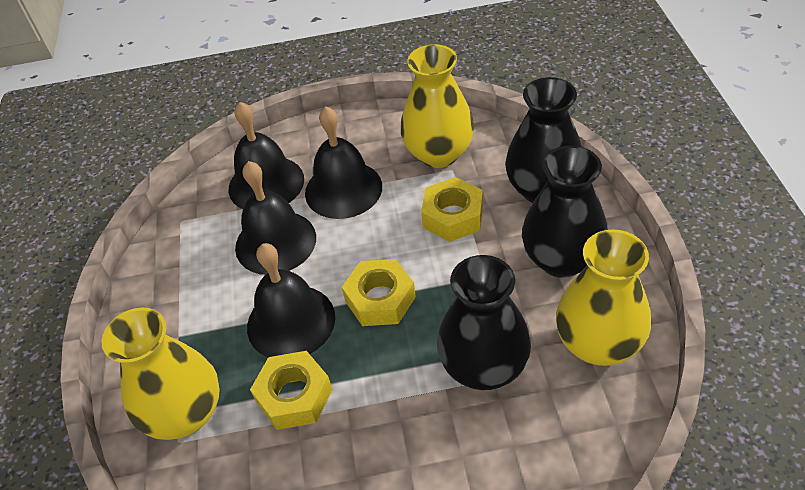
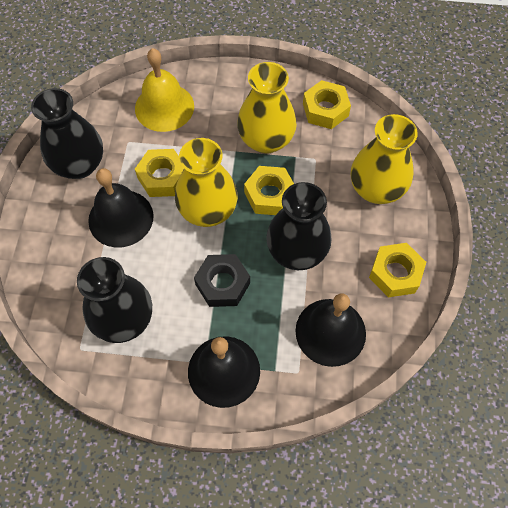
black bell: 4 -> 3
black nut: 0 -> 1
yellow bell: 0 -> 1
yellow nut: 3 -> 4

